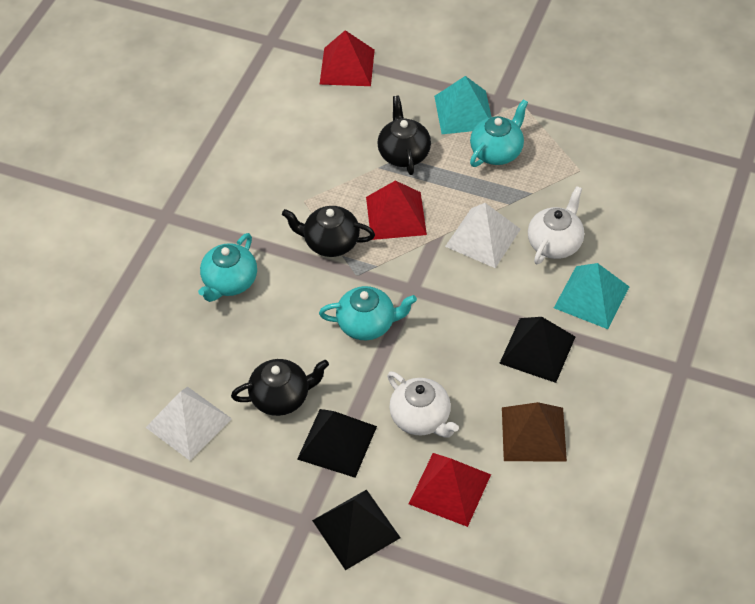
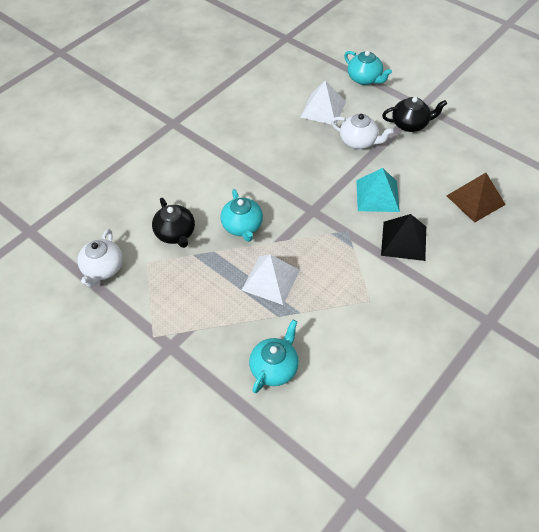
black pyramid: 3 -> 1
black teapot: 3 -> 2
red pyramid: 3 -> 0
turquoise pyramid: 2 -> 1

